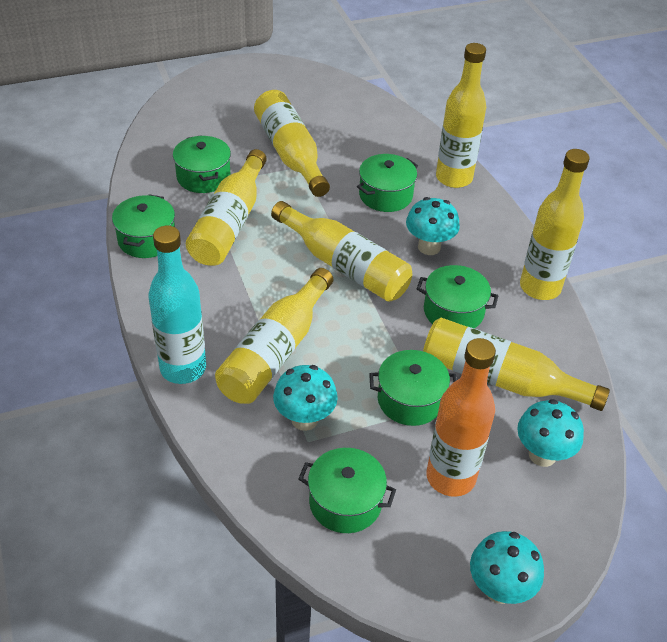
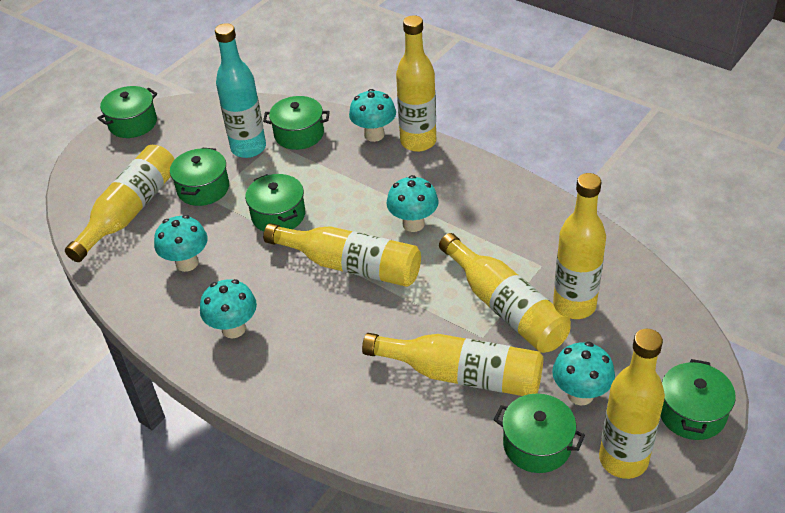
orange bottle: 1 -> 0
turquoise mushroom: 4 -> 5

